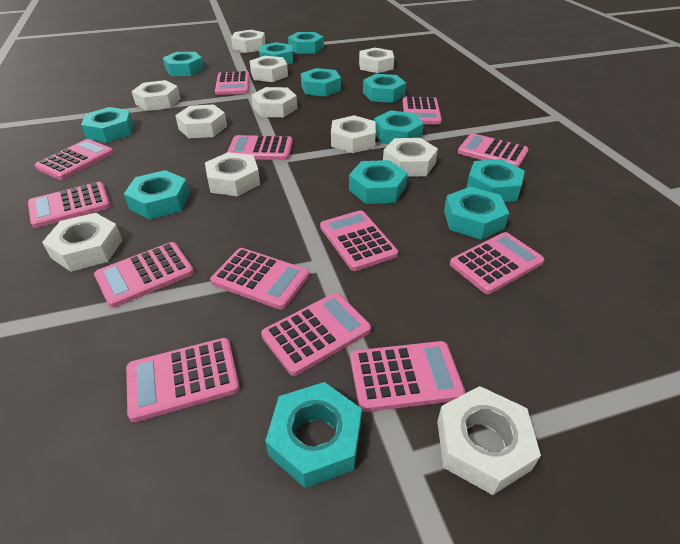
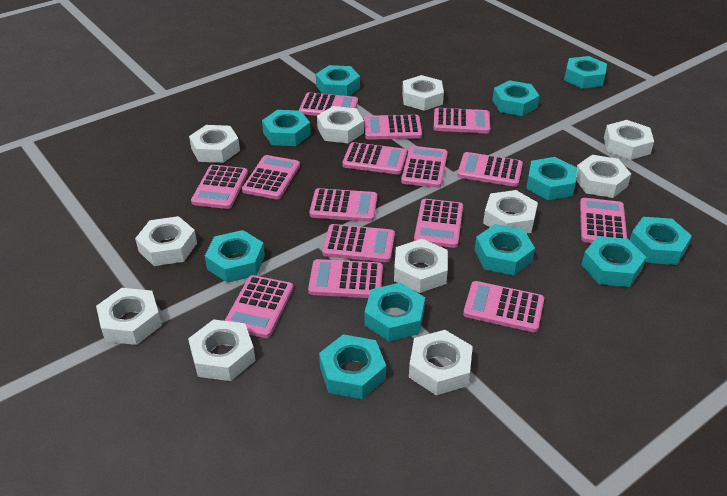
pink calculator: 13 -> 15
turquoise nut: 12 -> 11

